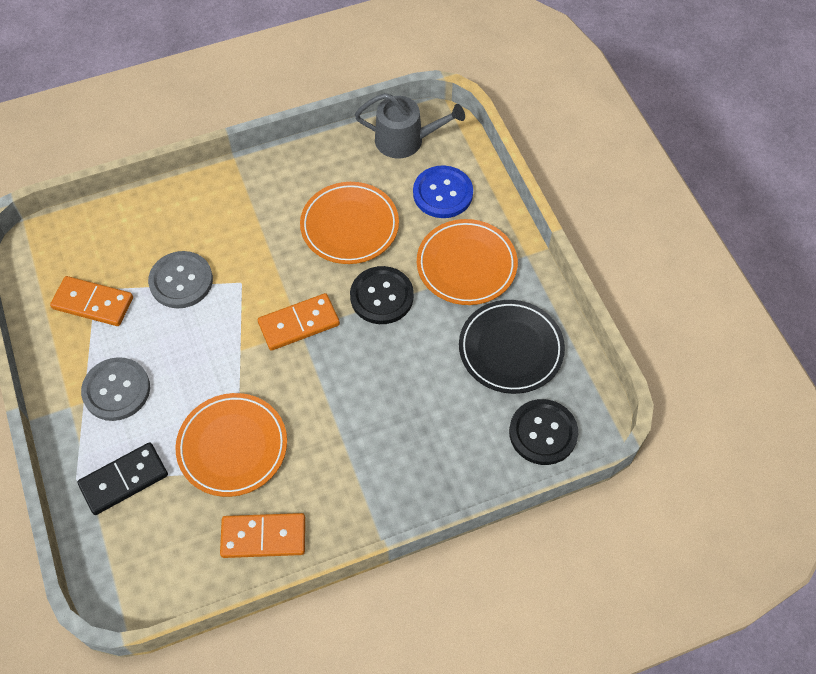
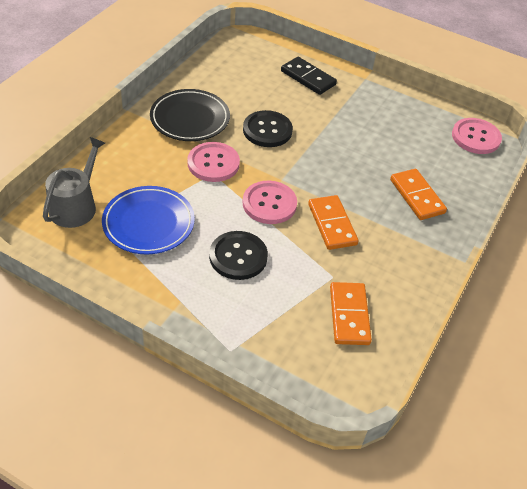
blue button: 1 -> 0
blue plate: 0 -> 1
grey button: 2 -> 0
orange plate: 3 -> 0
pink button: 0 -> 3

